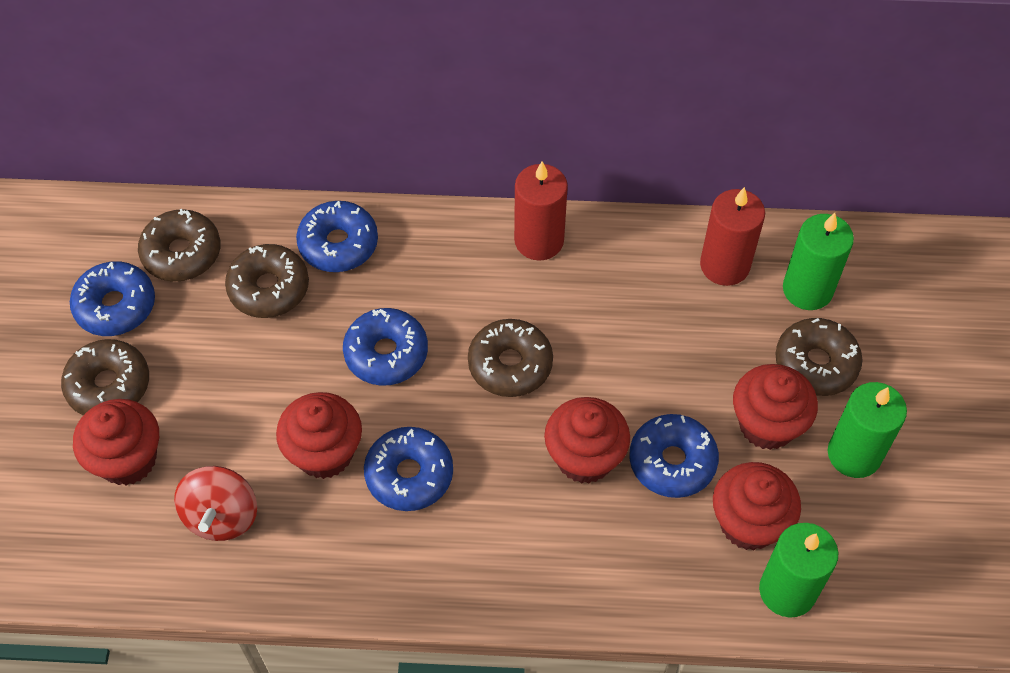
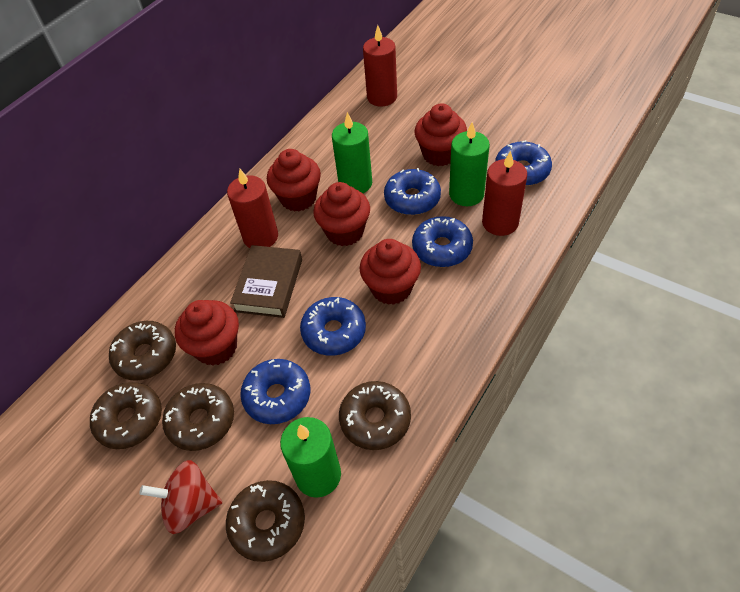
brown book: 0 -> 1
red candle: 2 -> 3

